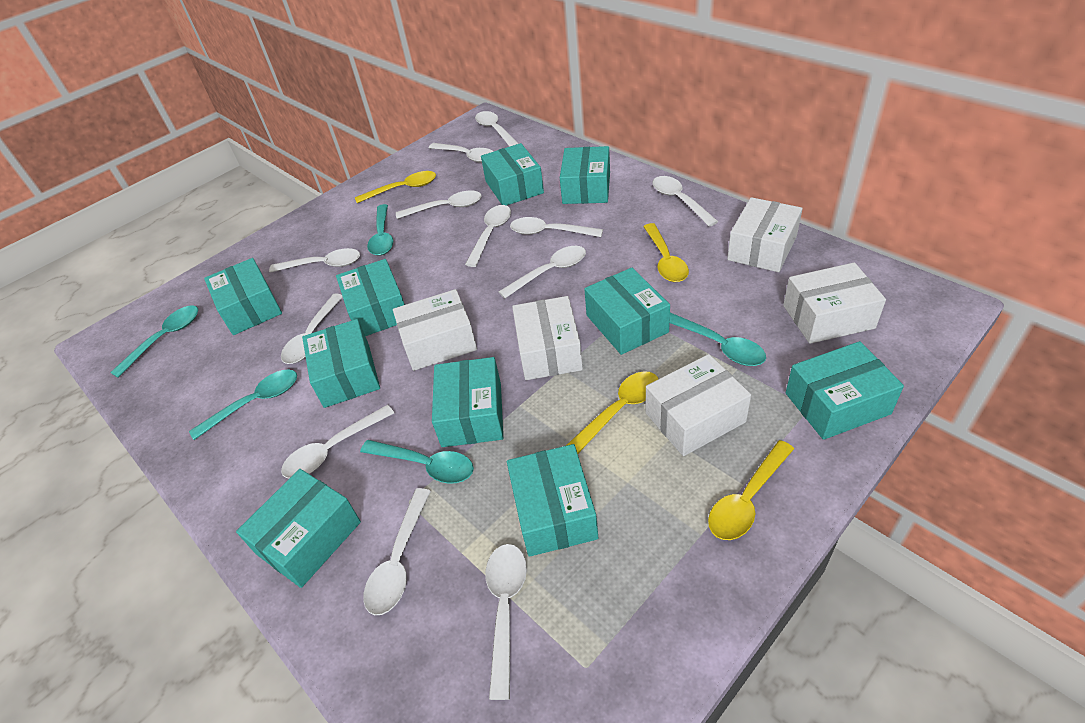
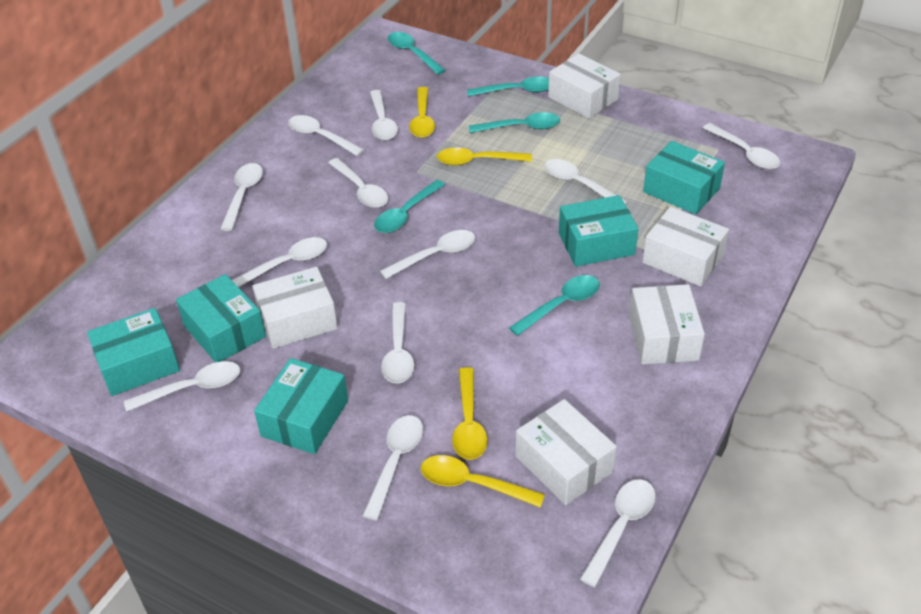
turquoise box: 10 -> 5

